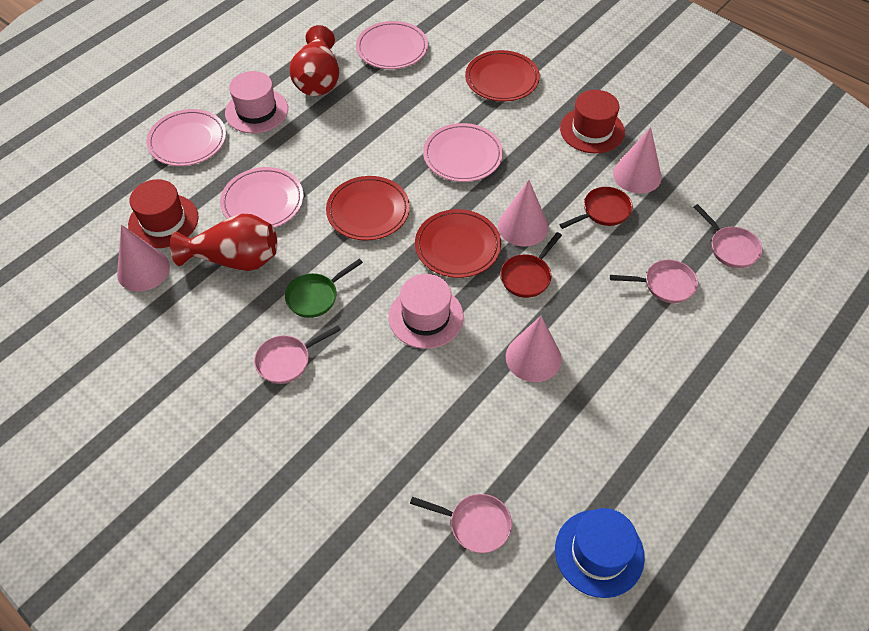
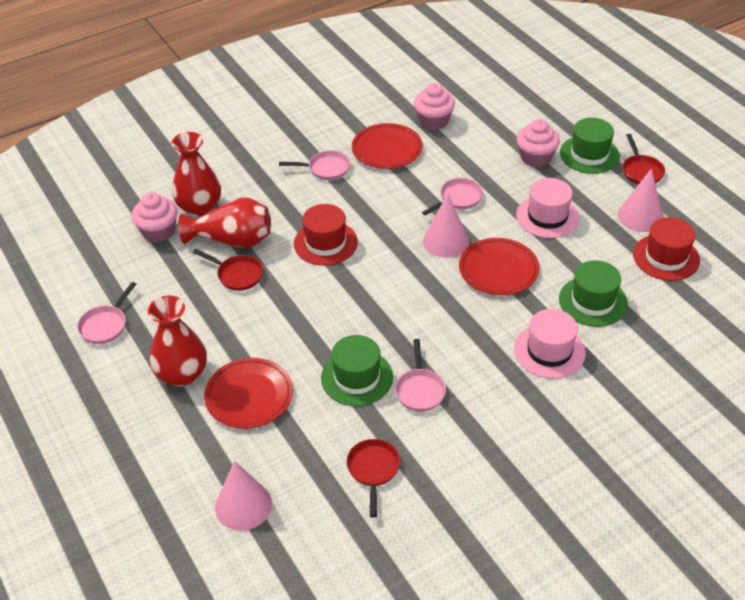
blue hat: 1 -> 0
green hat: 0 -> 3
green pan: 1 -> 0
pink cone: 4 -> 3
pink cupcake: 0 -> 3
pink plate: 4 -> 0
red pan: 2 -> 3
red vase: 2 -> 3

